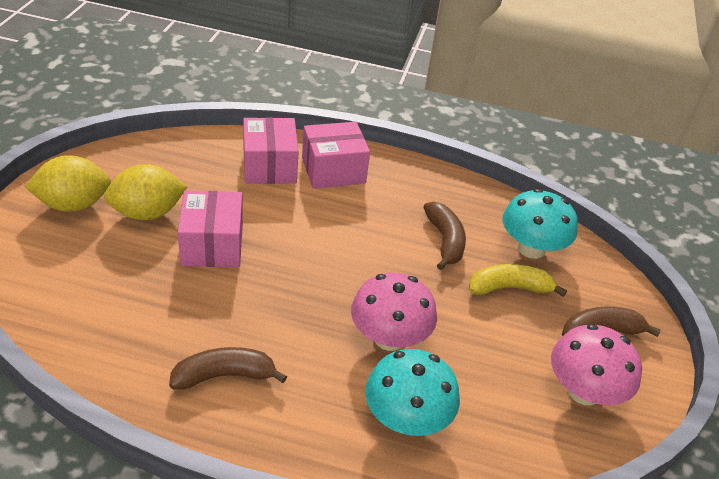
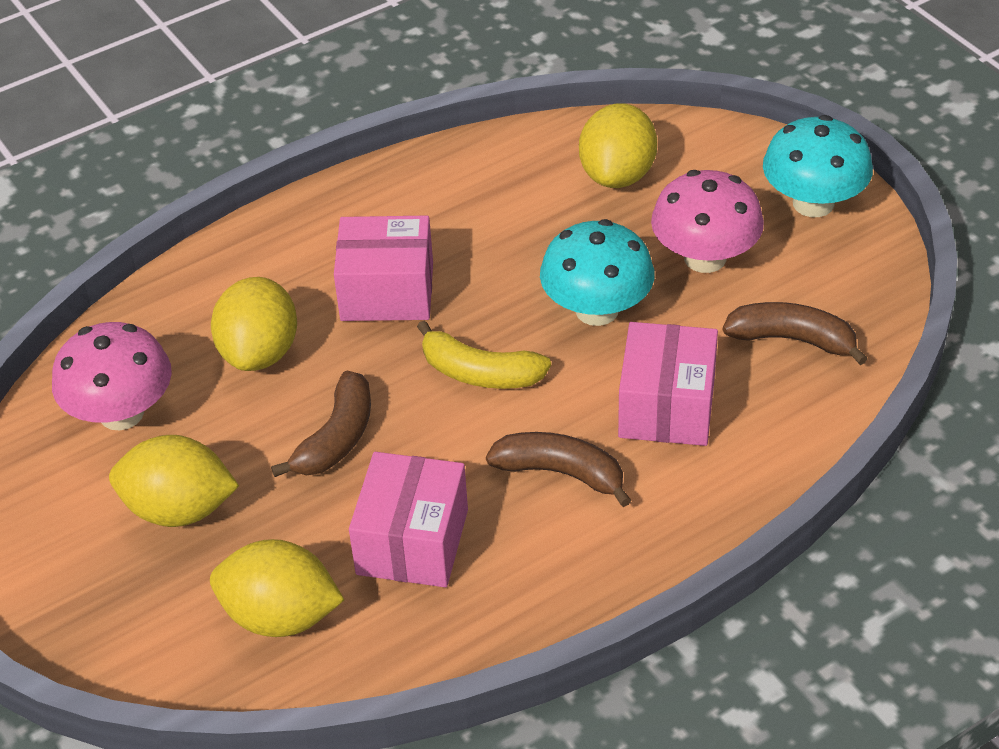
yellow lemon: 2 -> 4

